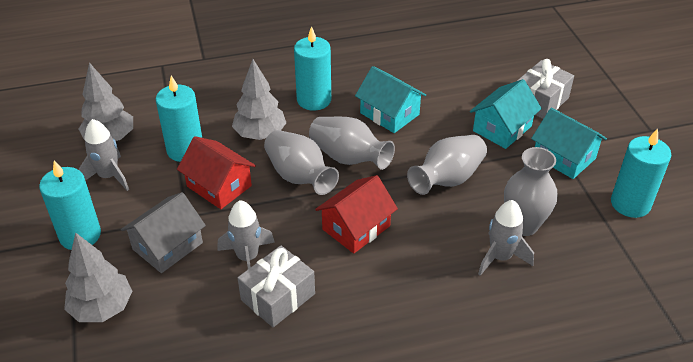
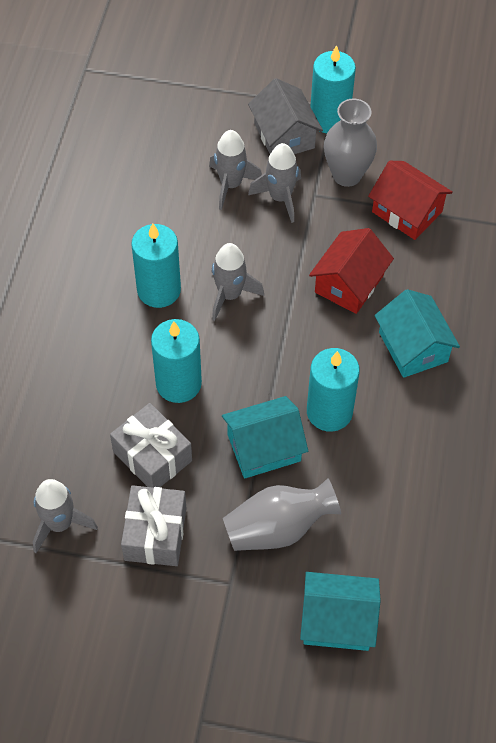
grey rocket: 3 -> 4
grey tree: 3 -> 0
grey vase: 4 -> 2

